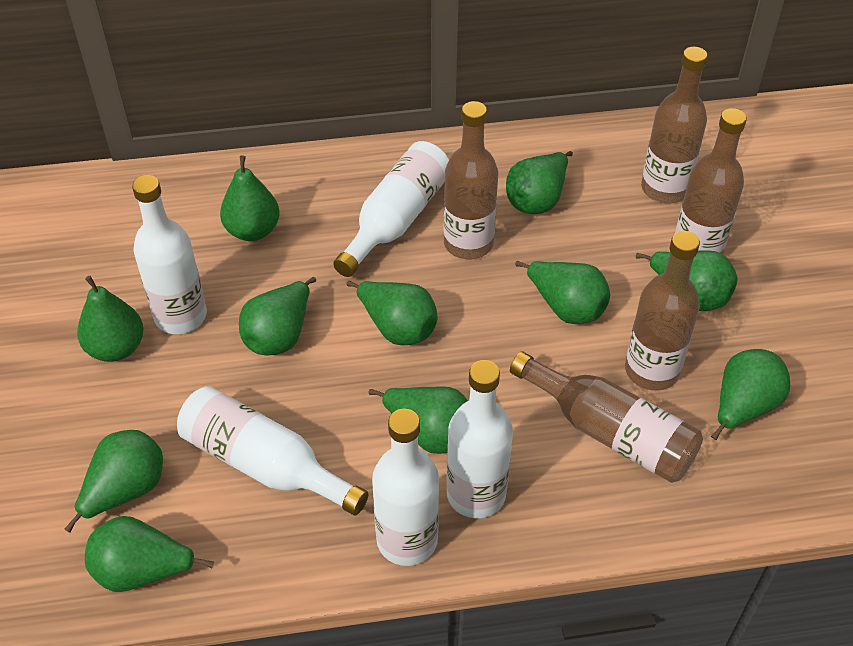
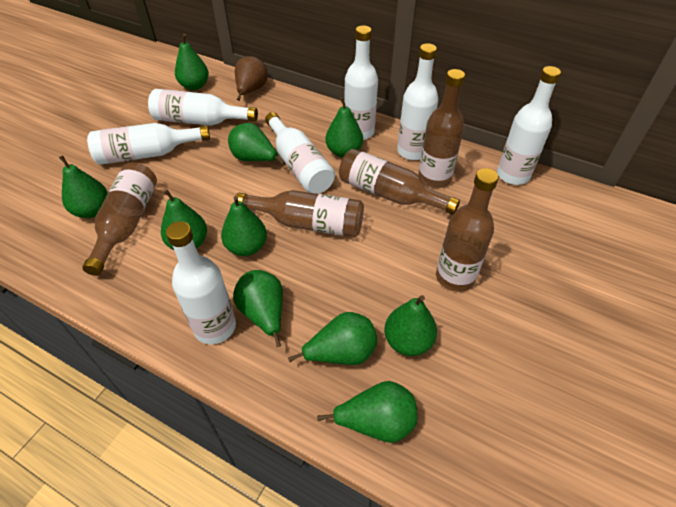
brown pear: 0 -> 1
green pear: 11 -> 10
white bottle: 5 -> 7

